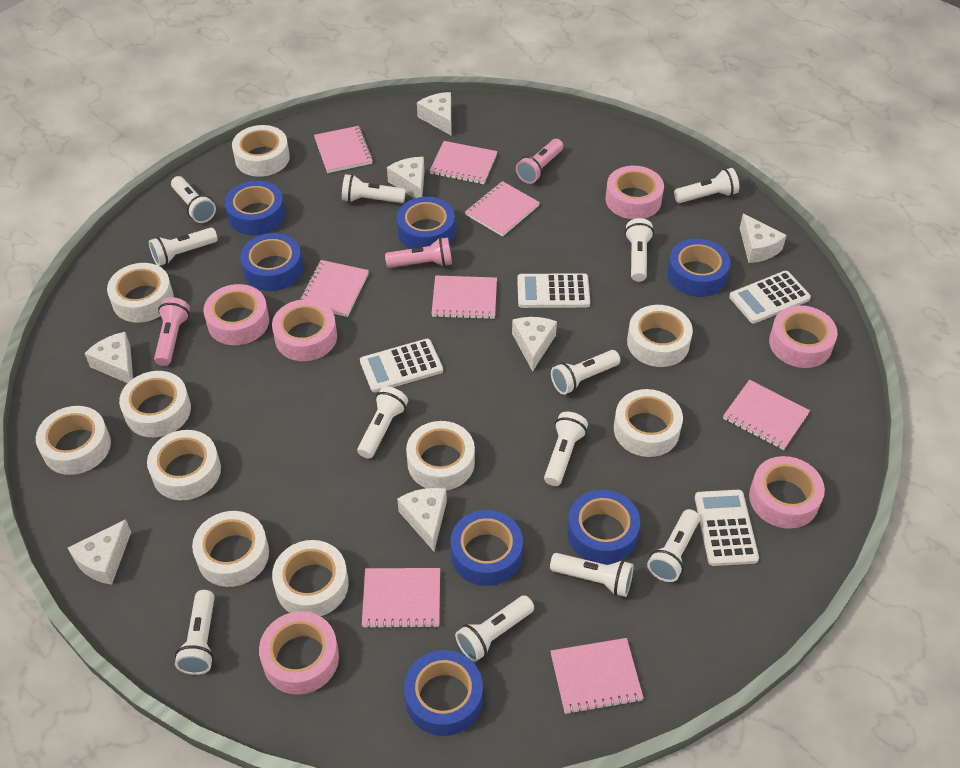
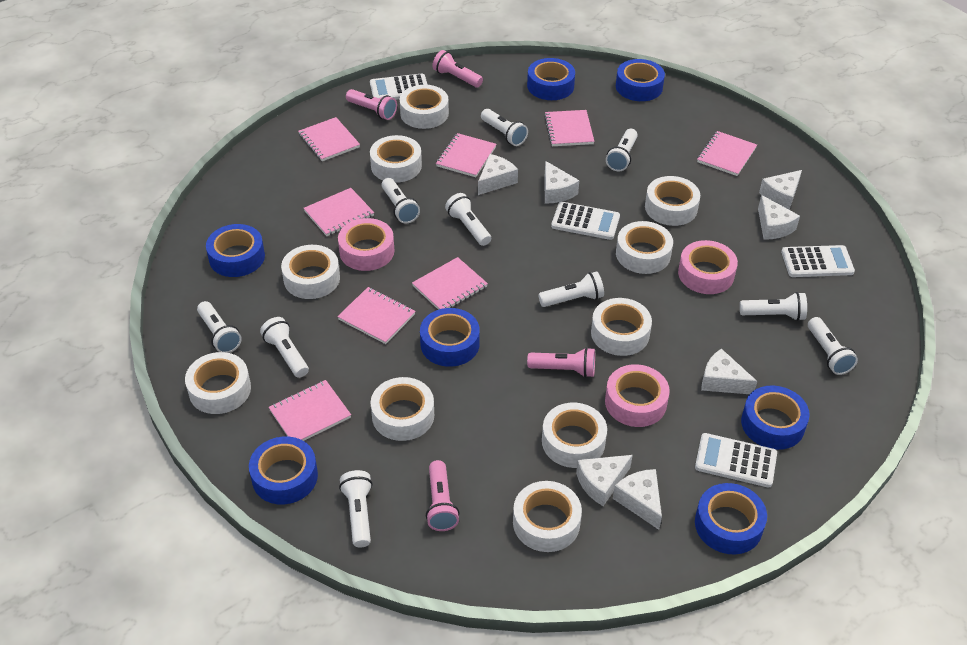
pink flashlight: 3 -> 4
pink tape: 6 -> 3
white flashlight: 12 -> 10

